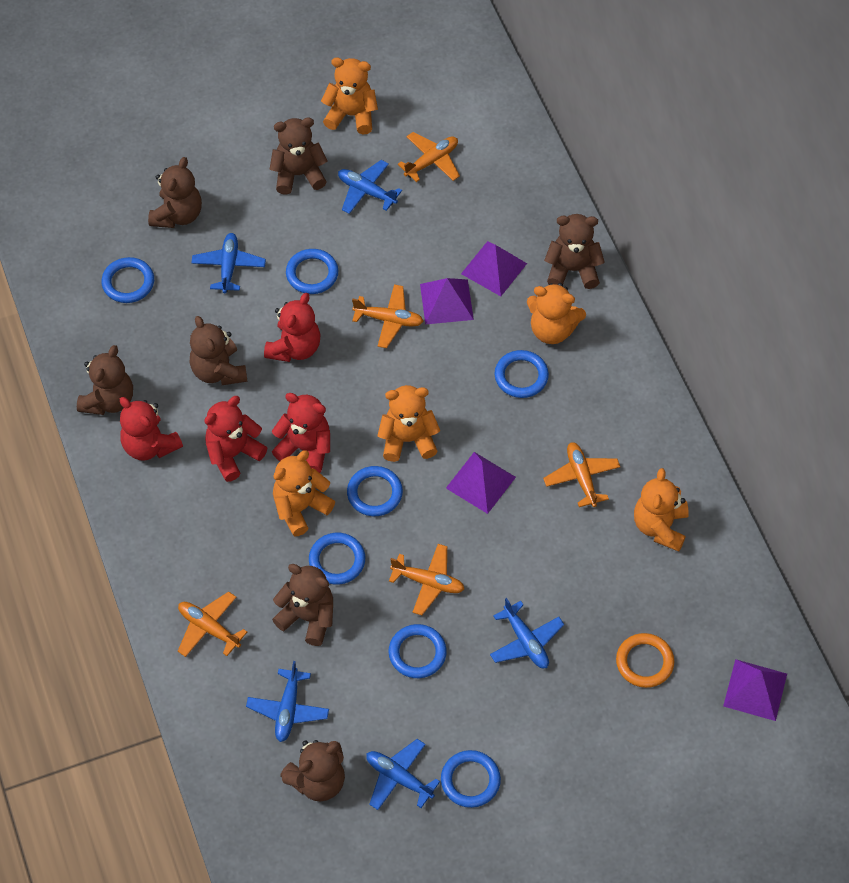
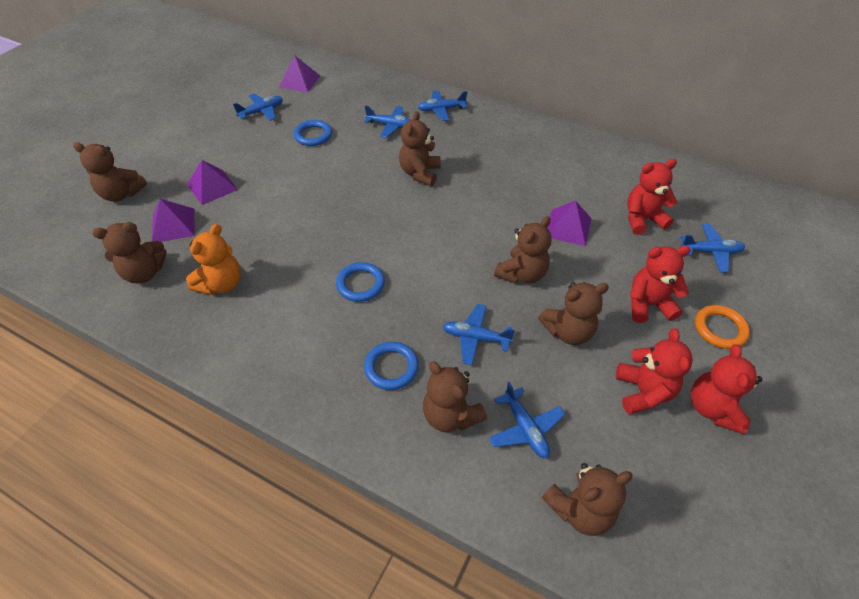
blue plane: 5 -> 6
blue ring: 7 -> 3
orange plane: 5 -> 0
orange teddy bear: 5 -> 1

